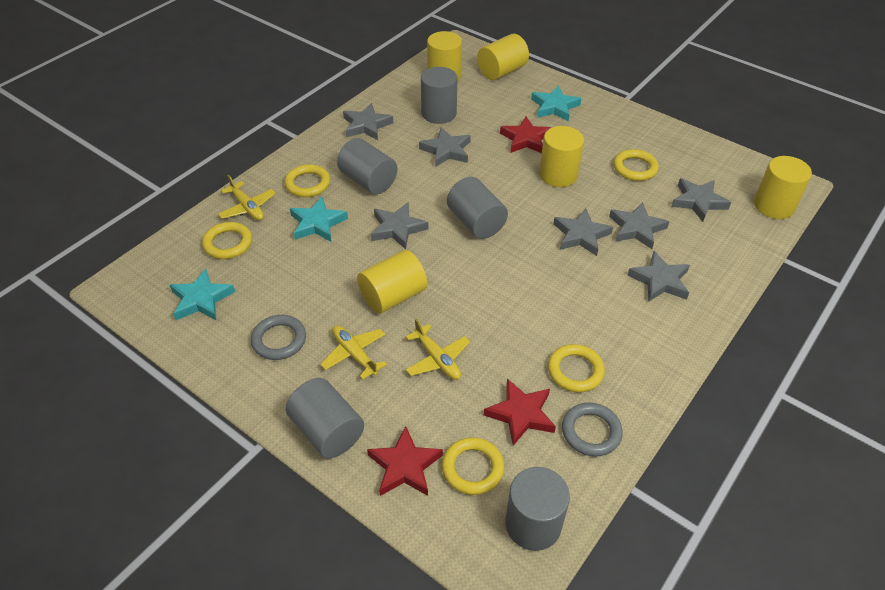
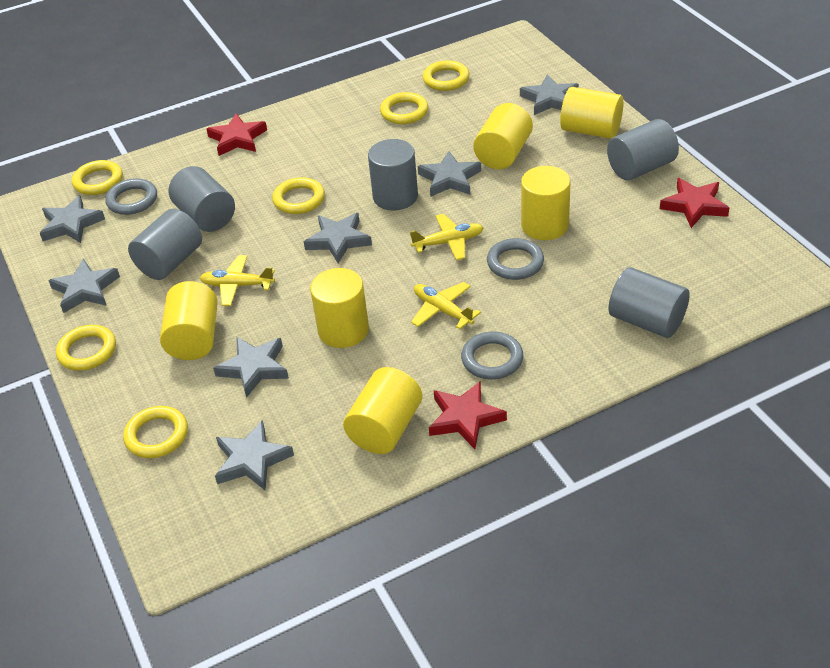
grey ring: 2 -> 3
turquoise star: 3 -> 0
yellow cylinder: 5 -> 6
yellow ring: 5 -> 6

